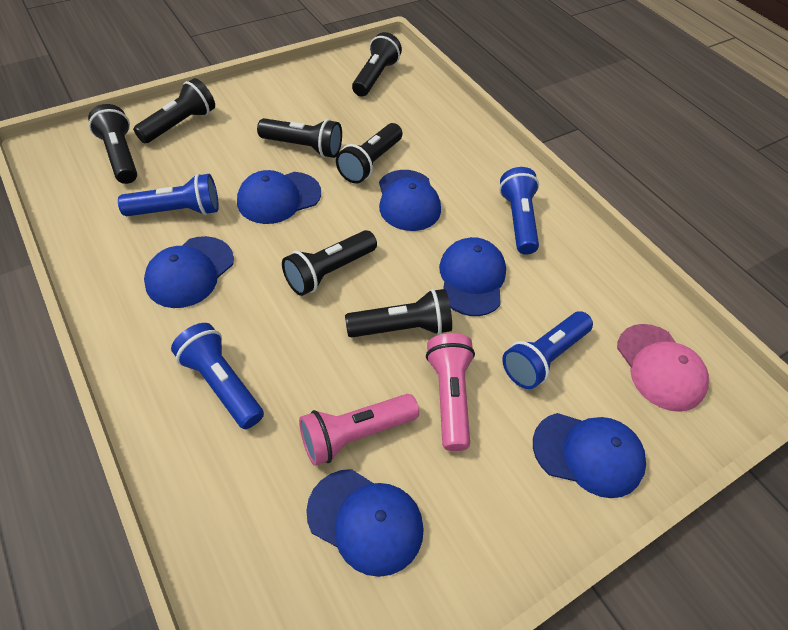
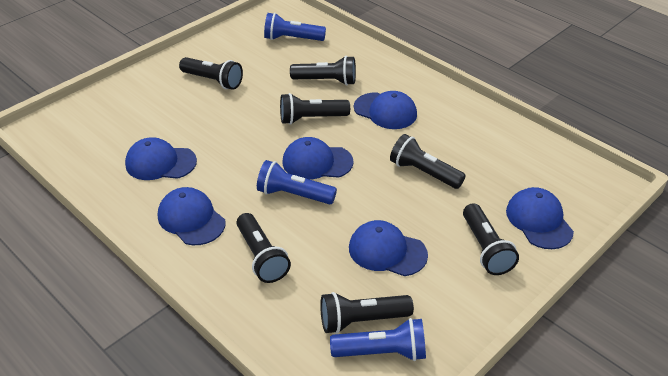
blue flashlight: 4 -> 3
pink cap: 1 -> 0
pink flashlight: 2 -> 0

